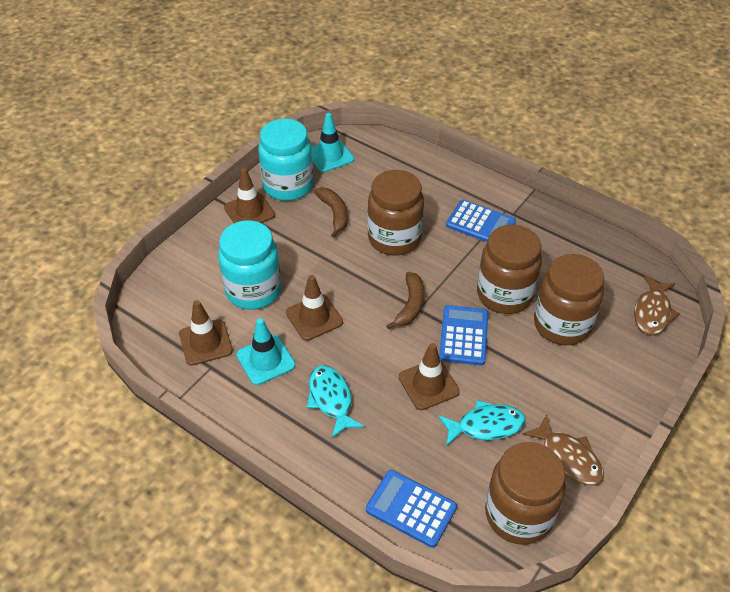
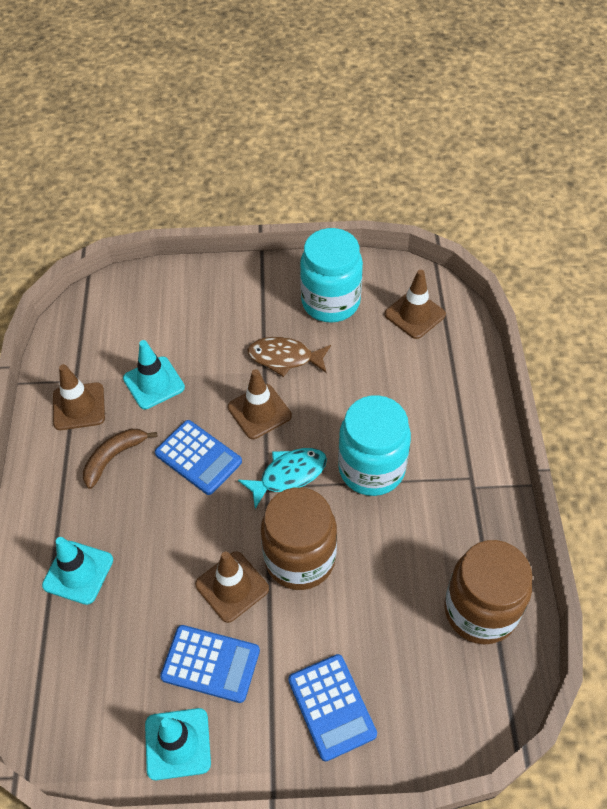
brown banana: 2 -> 1
brown fish: 2 -> 1
brown jar: 4 -> 2
turquoise fish: 2 -> 1
turquoise traffic cone: 2 -> 3

